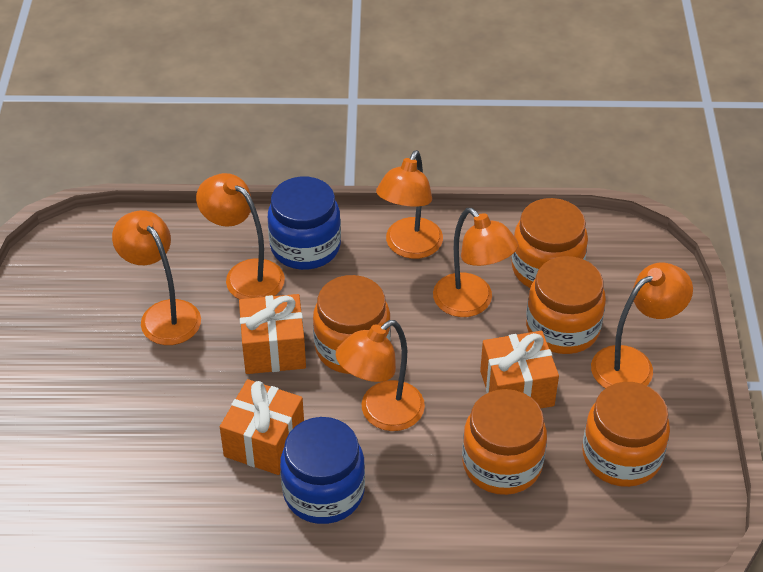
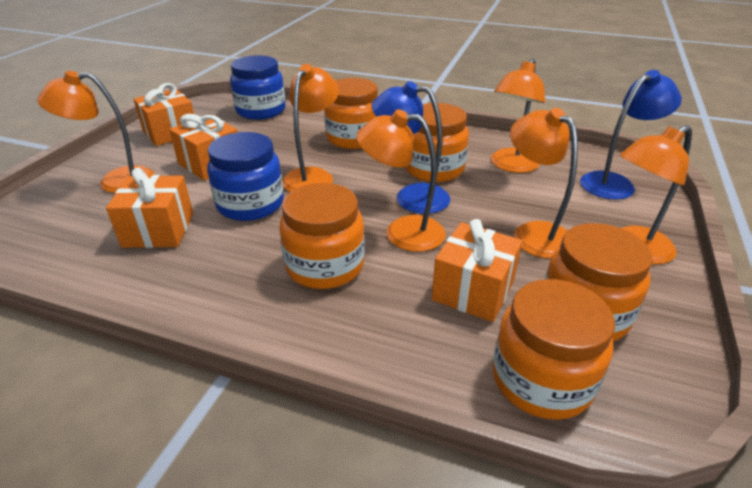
blue lamp: 0 -> 2
orange gift: 3 -> 4

